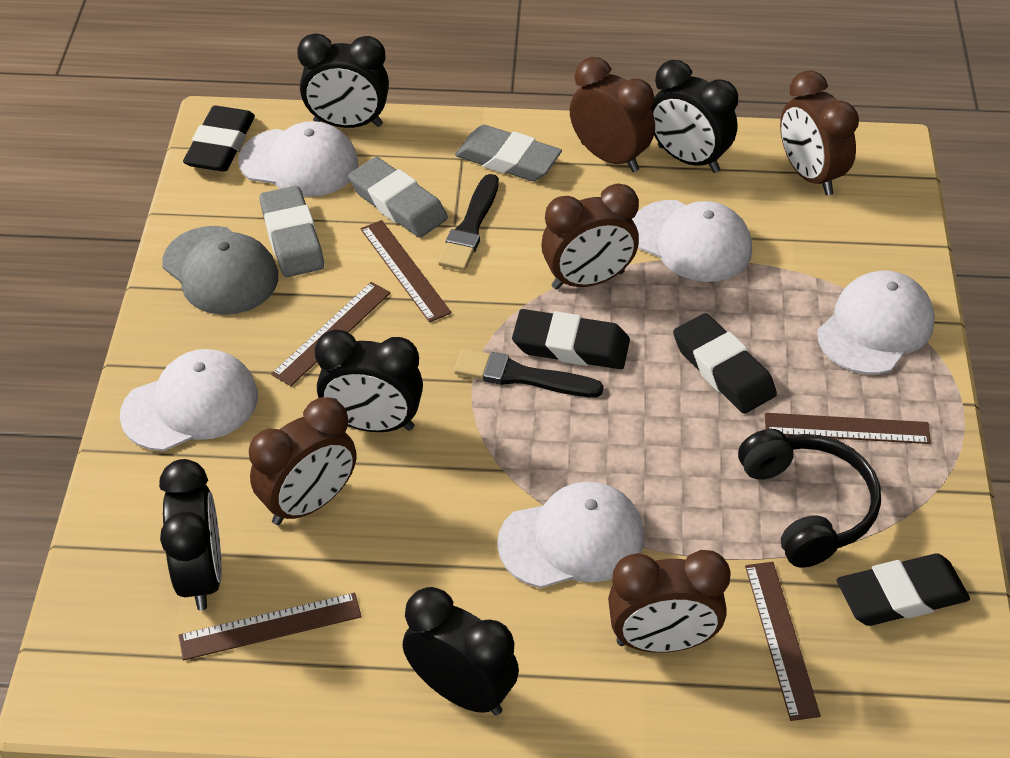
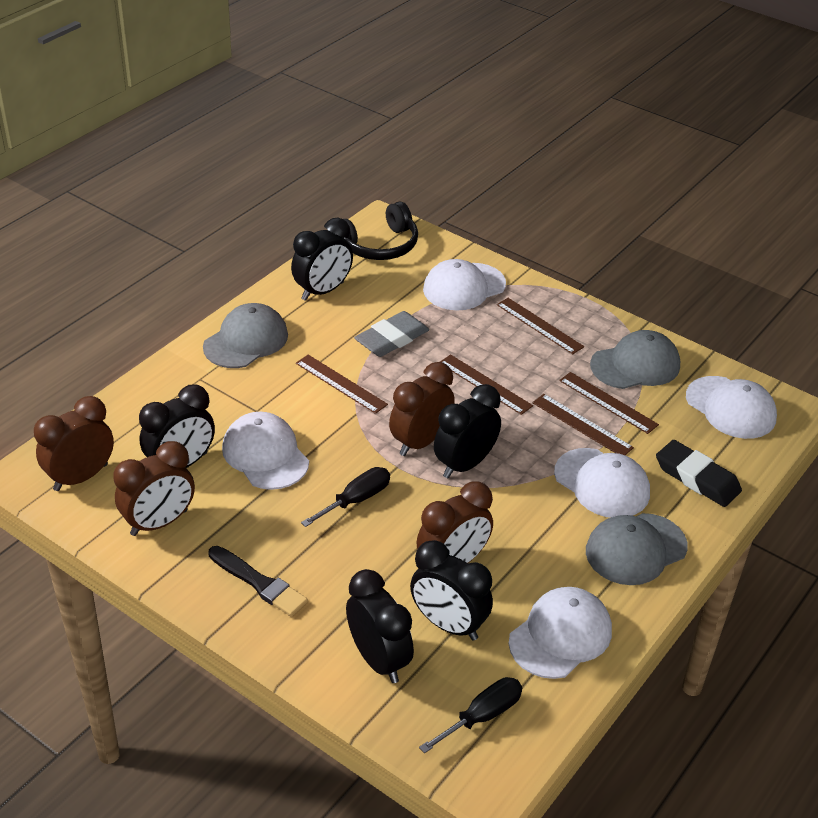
black brush: 2 -> 1
black eraser: 4 -> 1
black screwdriver: 0 -> 2
brown clock: 5 -> 4
grey cap: 1 -> 3
grey eraser: 3 -> 1

